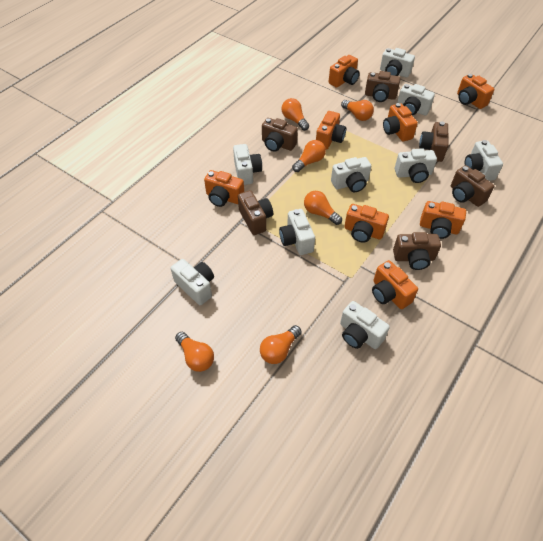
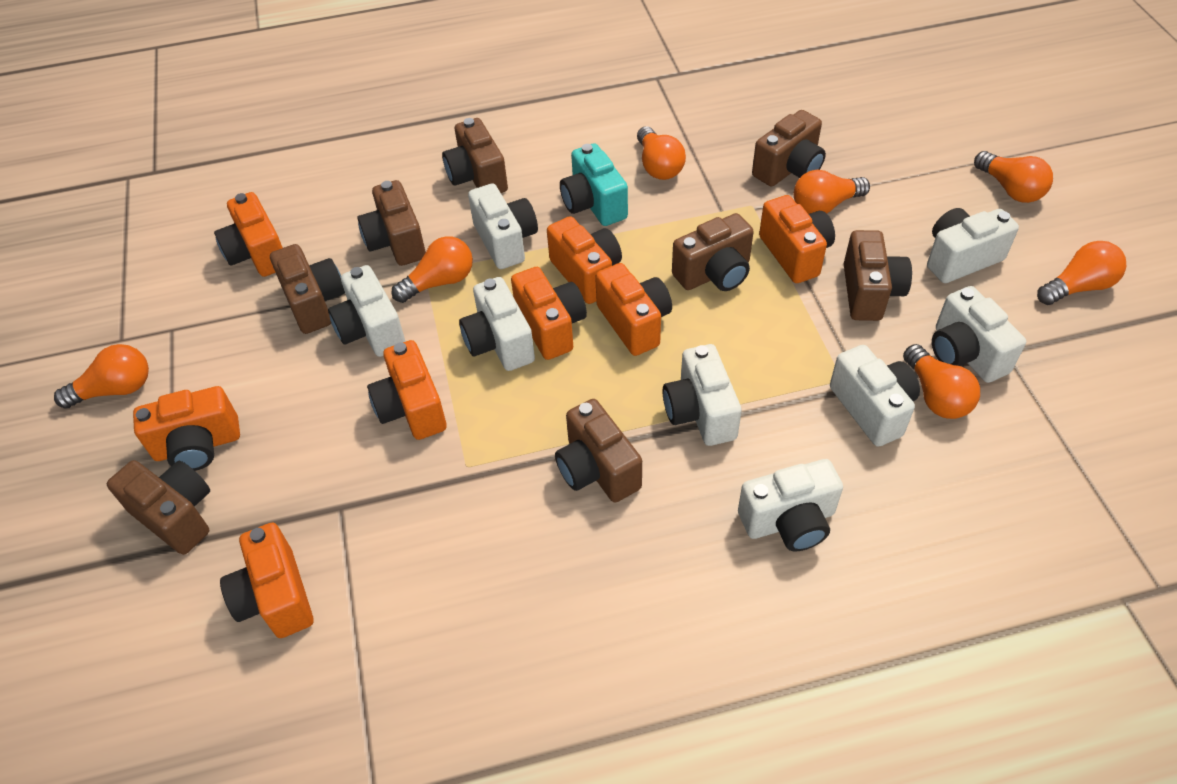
brown camera: 6 -> 8
orange light bulb: 6 -> 7
turquoise camera: 0 -> 1
white camera: 9 -> 8

